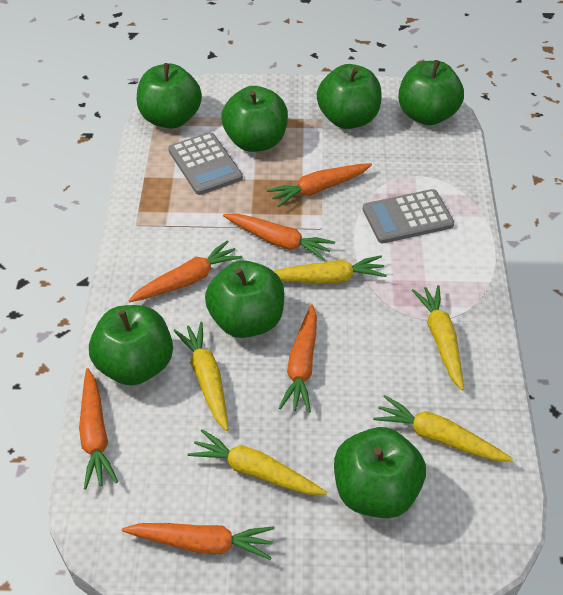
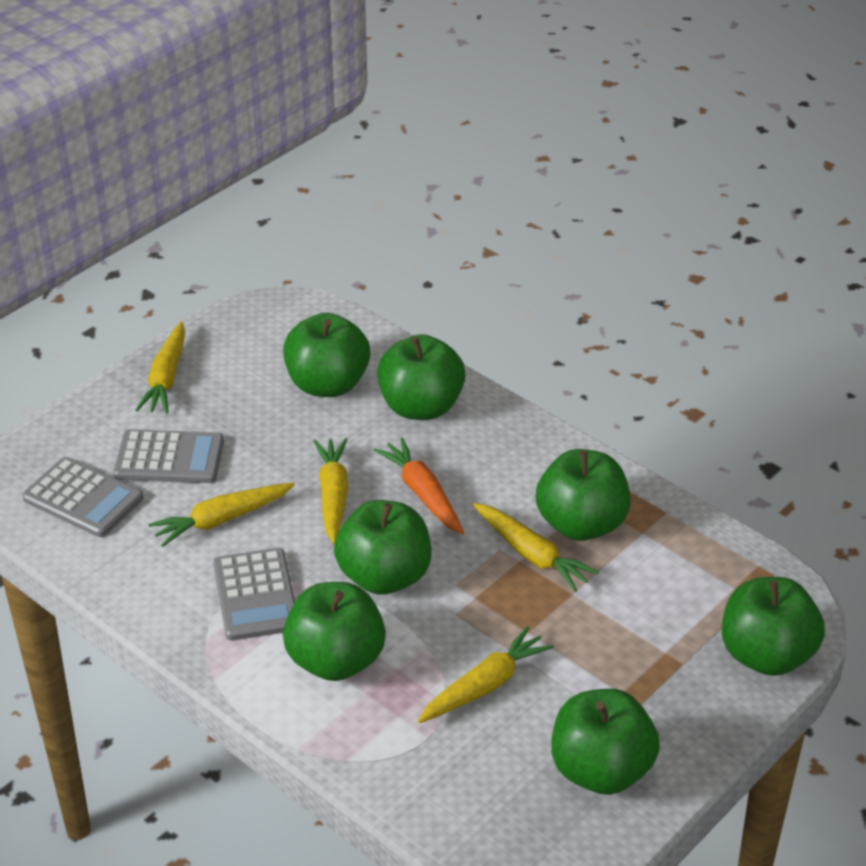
grey calculator: 2 -> 3
orange carrot: 6 -> 1

